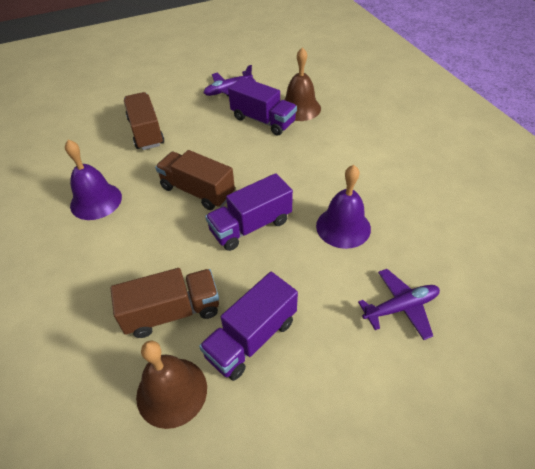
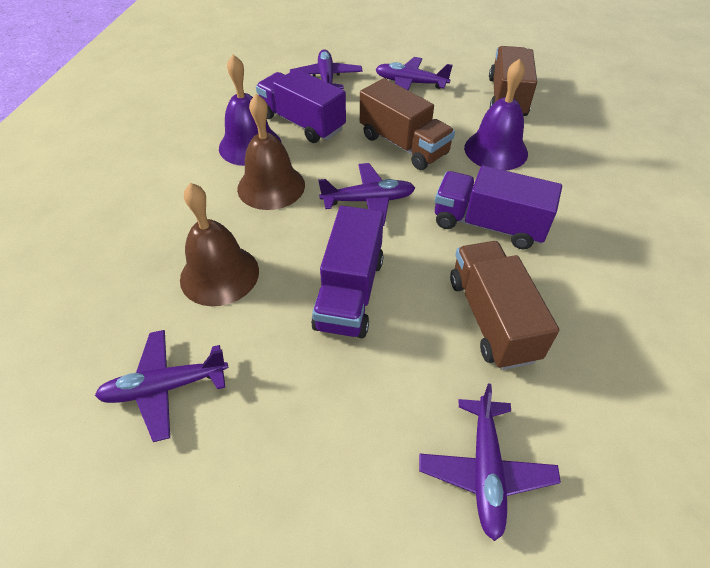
purple plane: 2 -> 5

